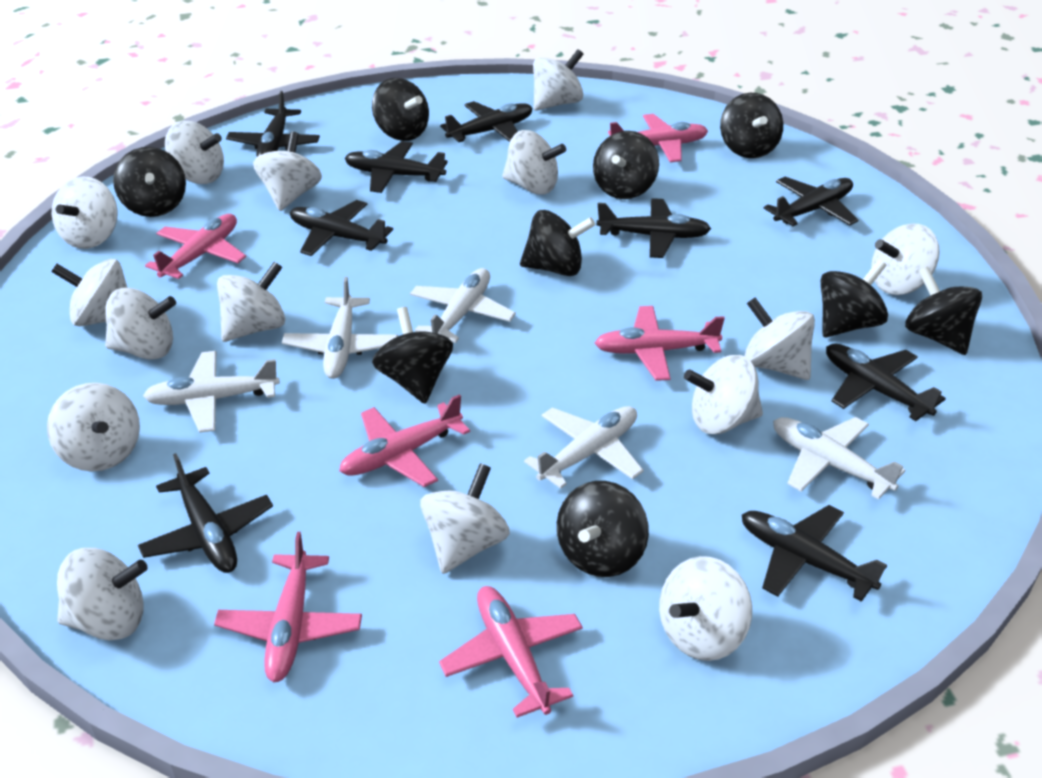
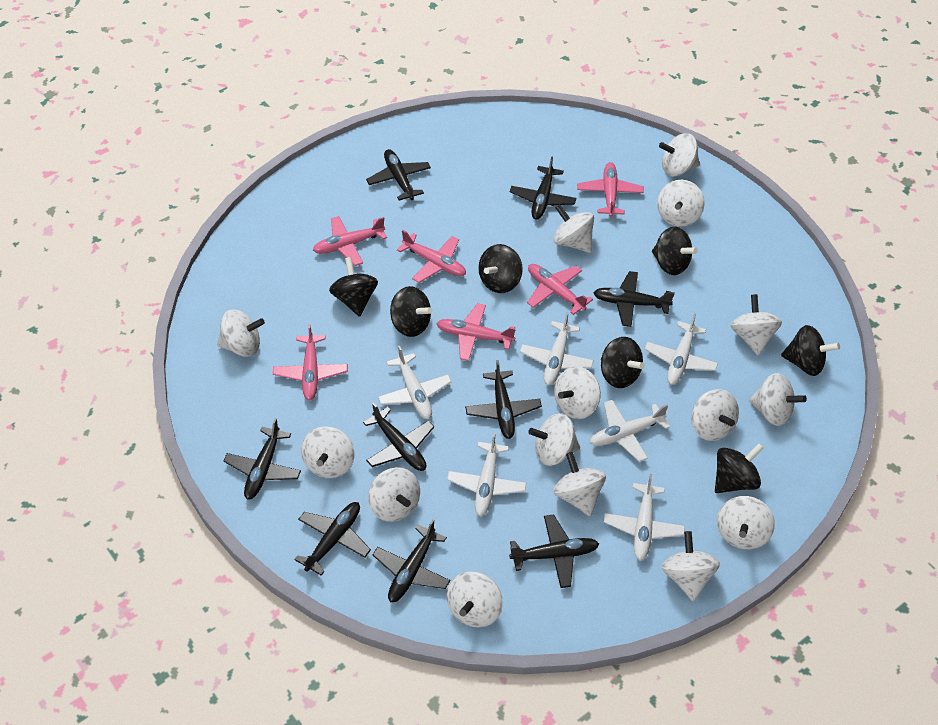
black spinning top: 9 -> 7
white plane: 5 -> 6

